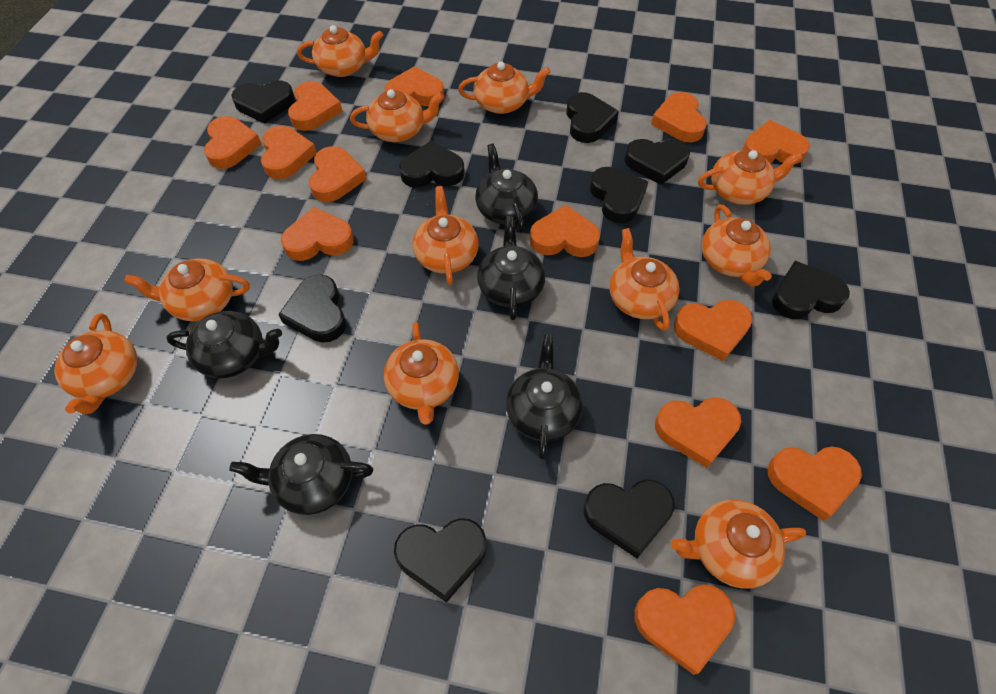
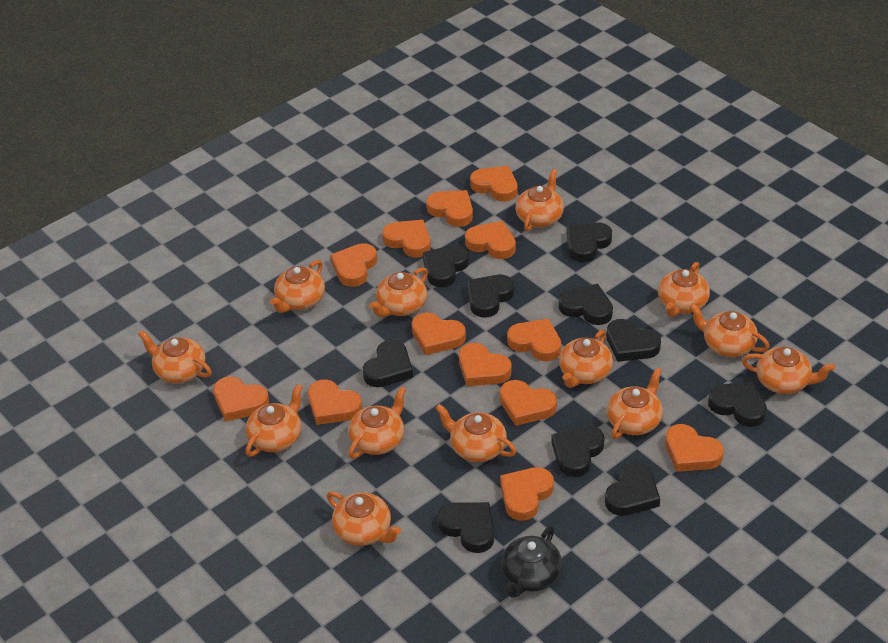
black heart: 9 -> 10
black teapot: 5 -> 1
orange teapot: 11 -> 13

